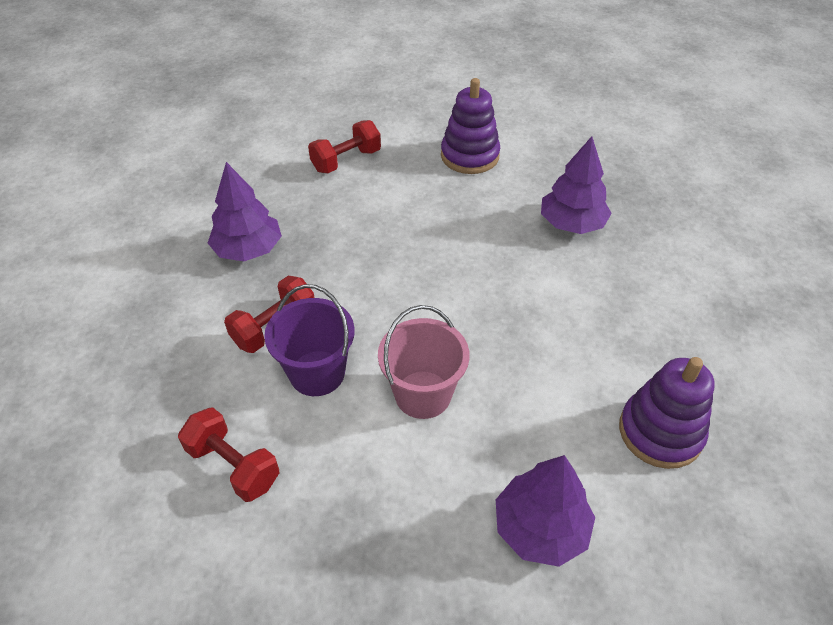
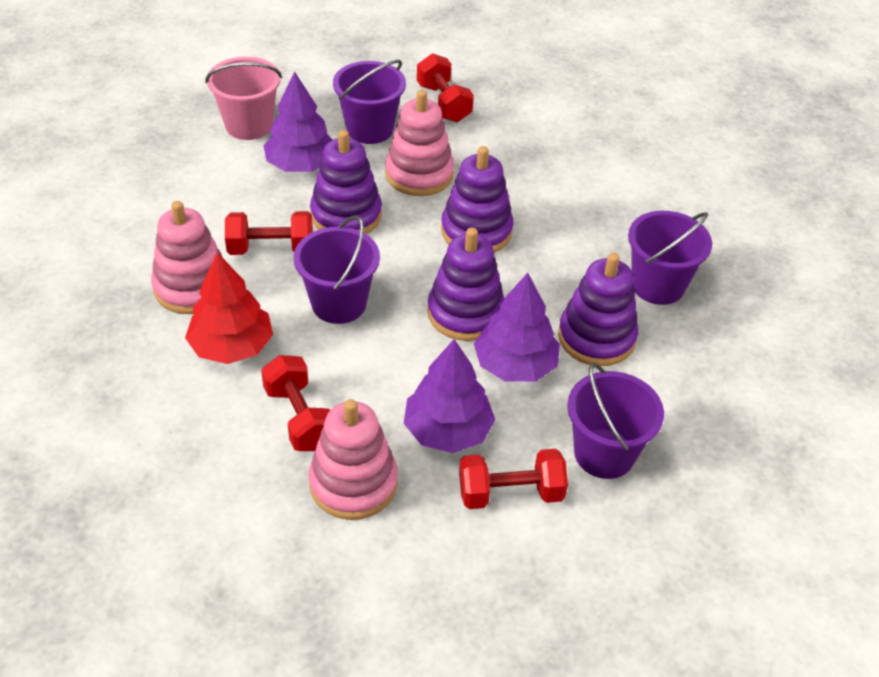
pink stacking toy: 0 -> 3
purple bucket: 1 -> 4
purple stacking toy: 2 -> 4
red dumbbell: 3 -> 4
red tree: 0 -> 1

